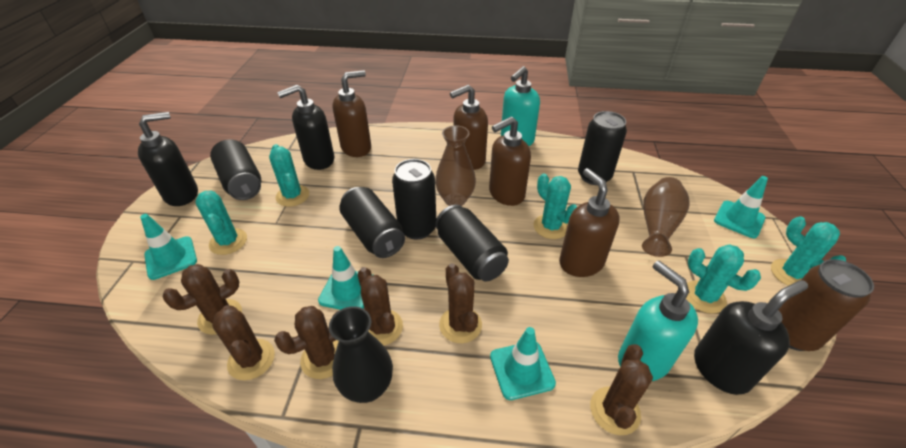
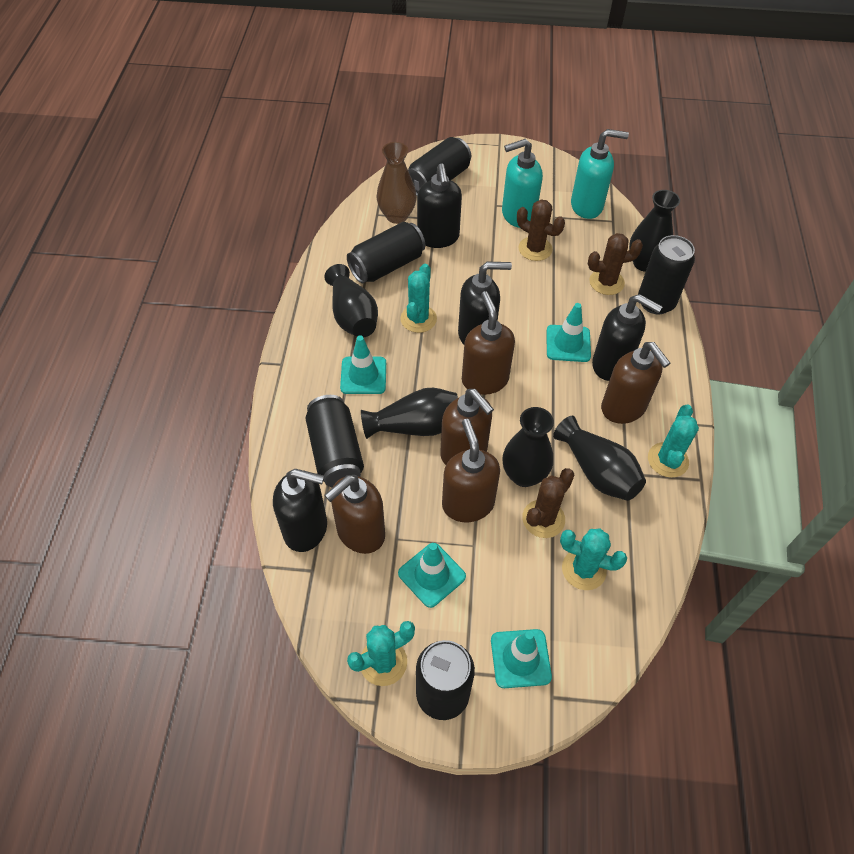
black soap dispenser: 3 -> 4
black vase: 1 -> 5
brown cactus: 6 -> 3
brown can: 1 -> 0
brown soap dispenser: 4 -> 5
brown vase: 2 -> 1
turquoise cactus: 5 -> 4

